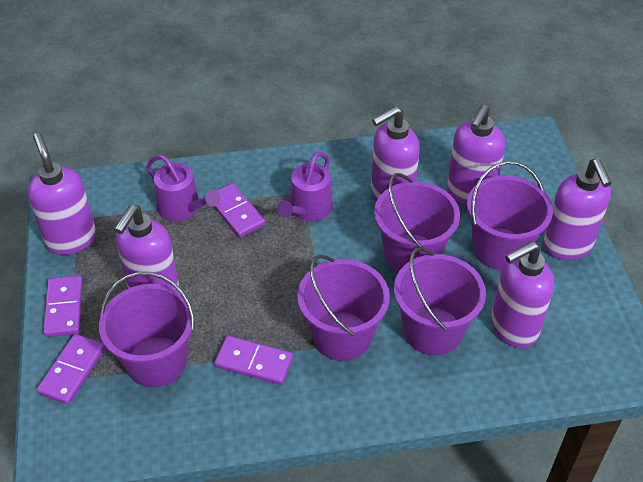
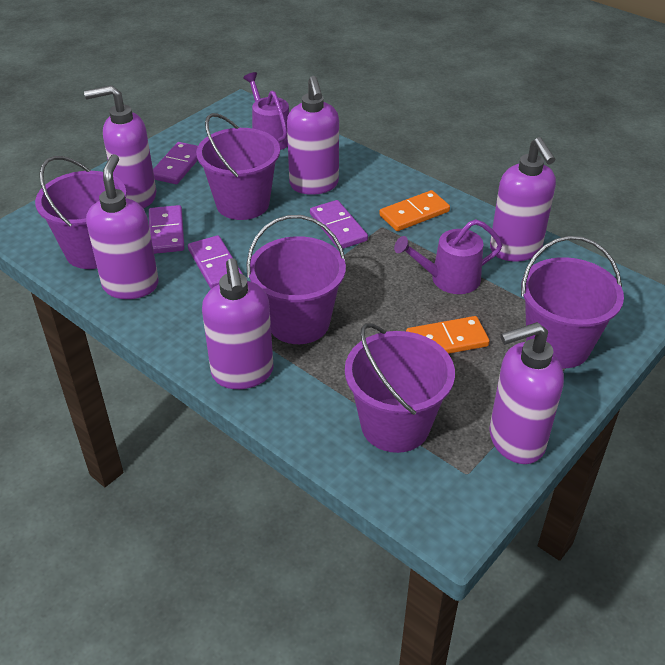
orange domino: 0 -> 2

